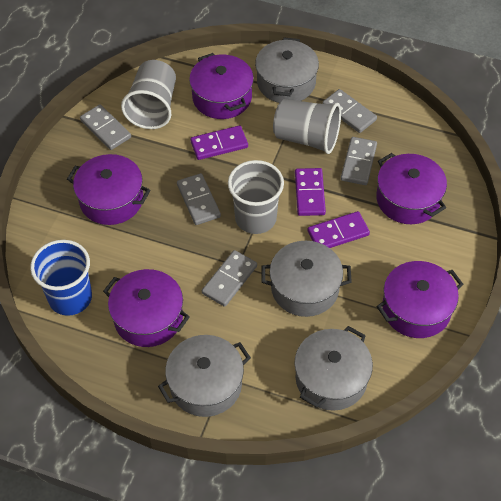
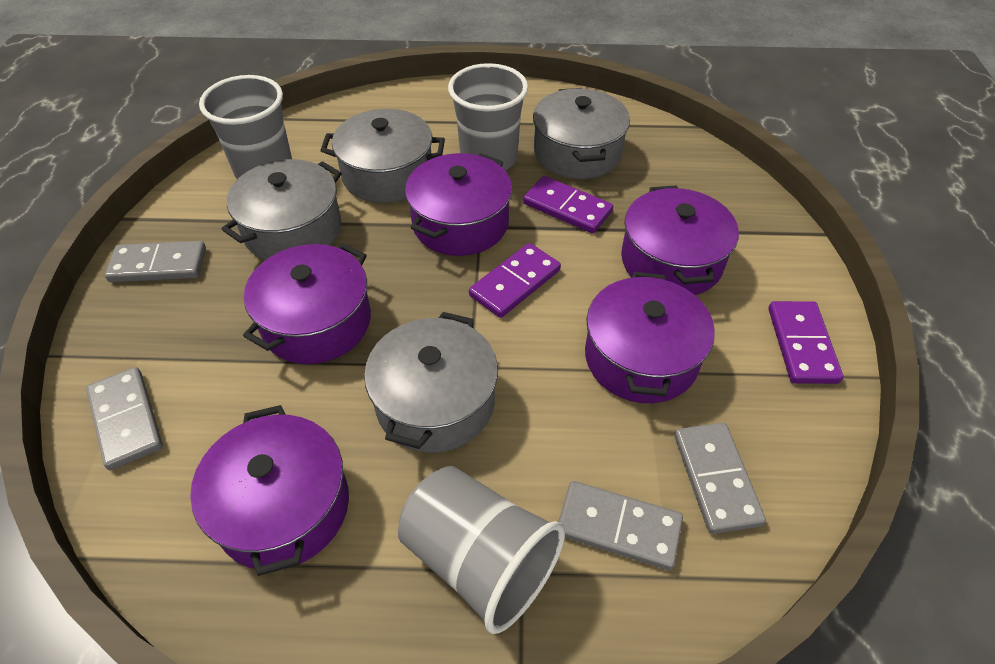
blue cup: 1 -> 0
grey domino: 5 -> 4

